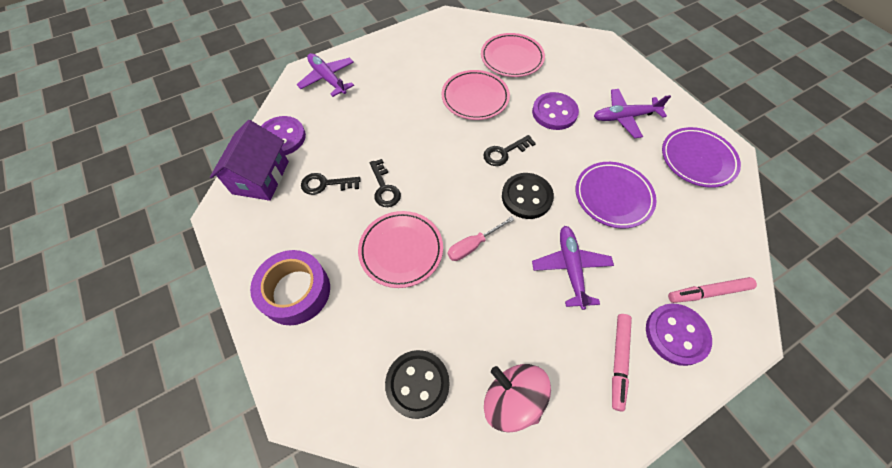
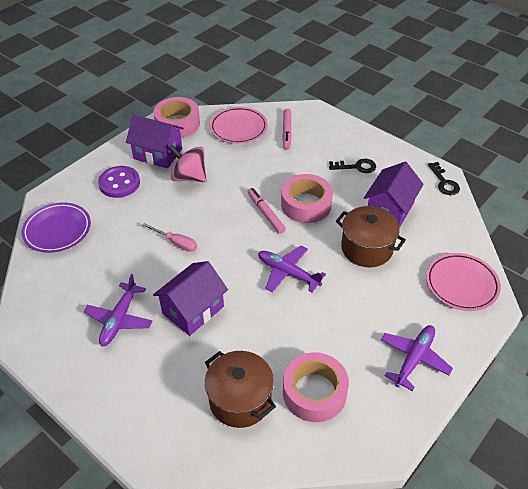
black button: 2 -> 0
black key: 3 -> 2
brown pot: 0 -> 2
pink plate: 3 -> 2
pink tape: 0 -> 3
purple button: 3 -> 1
purple house: 1 -> 3
purple plate: 2 -> 1
purple tape: 1 -> 0

